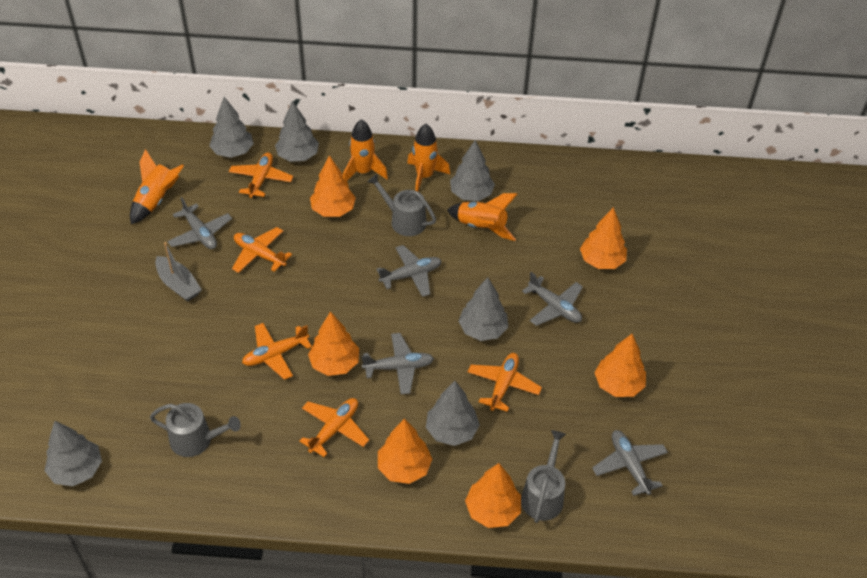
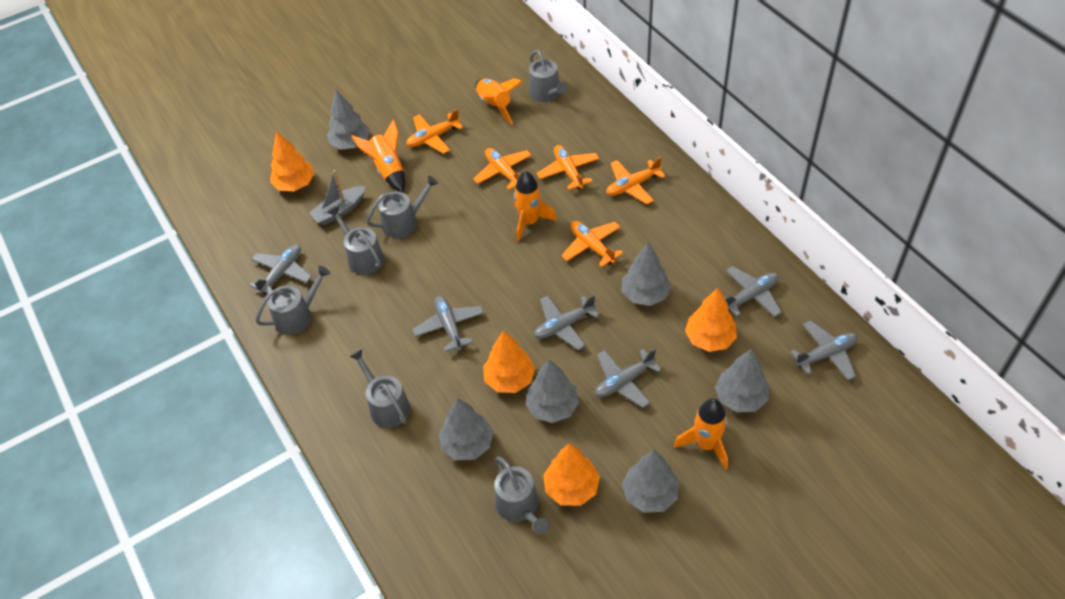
grey plane: 5 -> 6
grey watering can: 3 -> 6
orange tree: 6 -> 4

